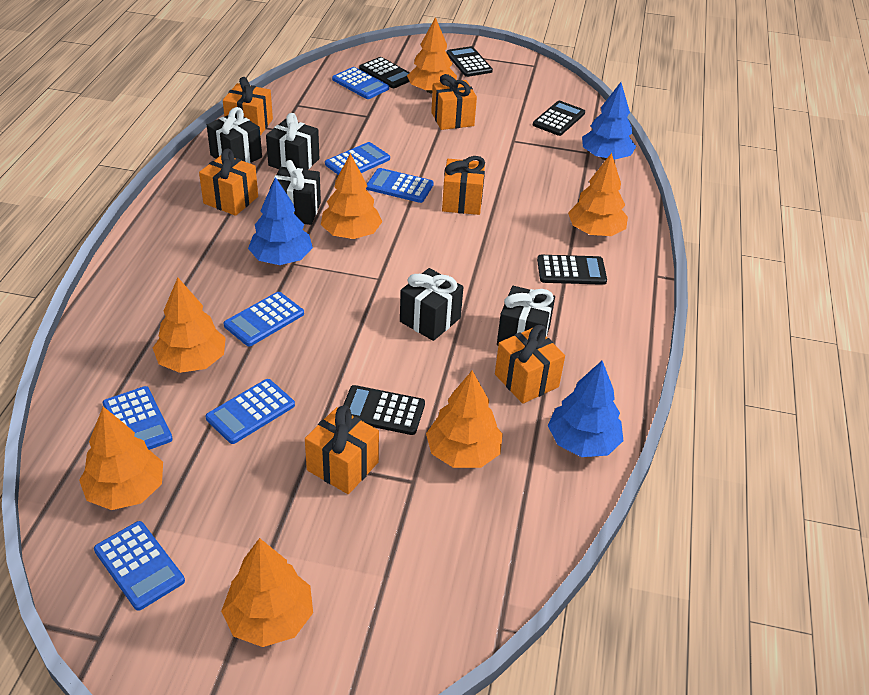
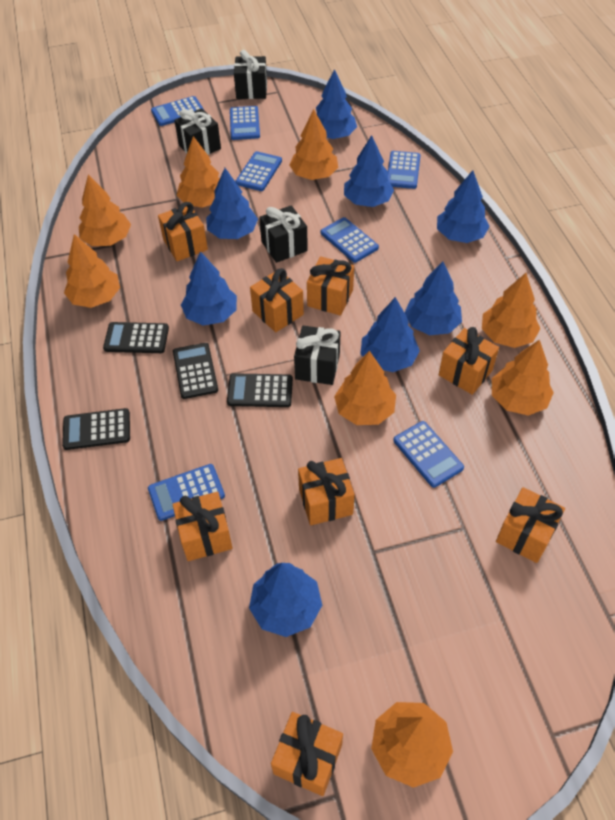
black calculator: 5 -> 4
black gift: 5 -> 4
blue tree: 3 -> 8
orange gift: 6 -> 8
orange tree: 7 -> 8

